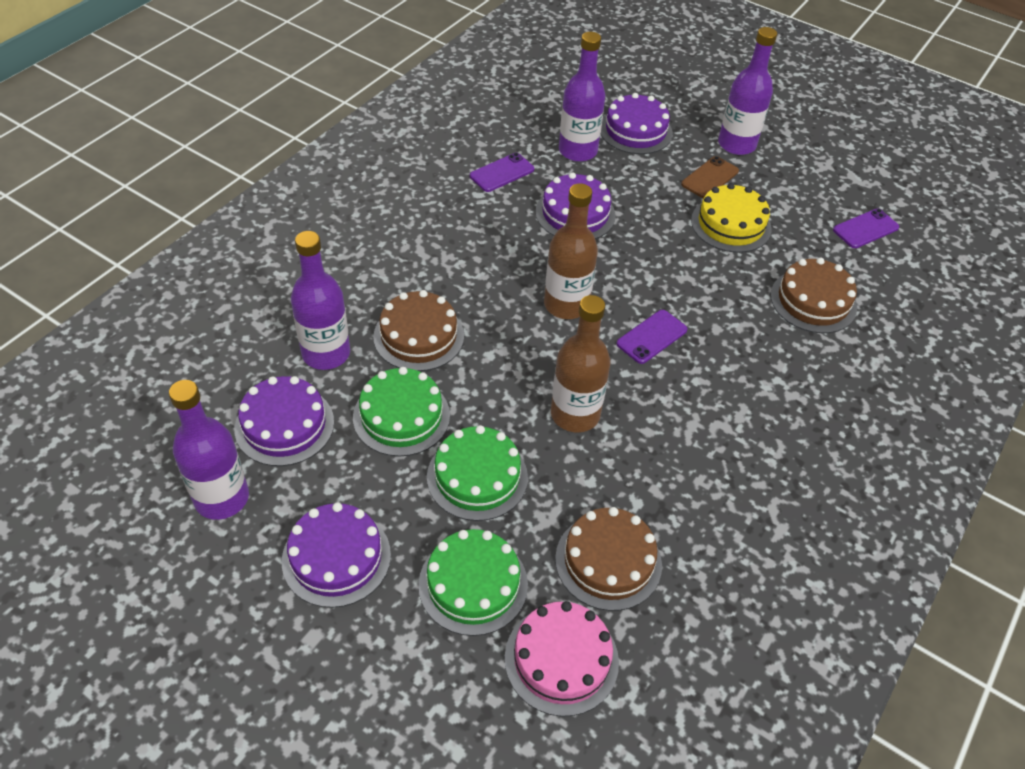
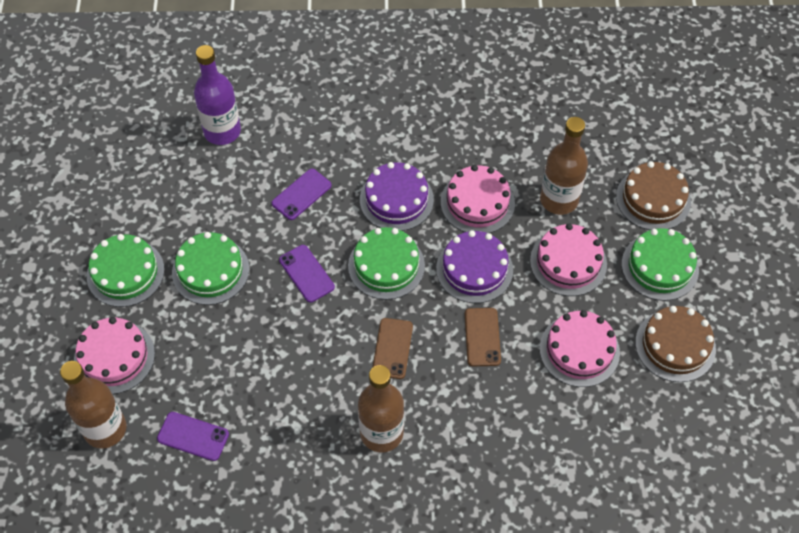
brown bottle: 2 -> 3
brown cake: 3 -> 2
brown phone: 1 -> 2
green cake: 3 -> 4
pink cake: 1 -> 4
purple bottle: 4 -> 1
purple cake: 4 -> 2
yellow cake: 1 -> 0

